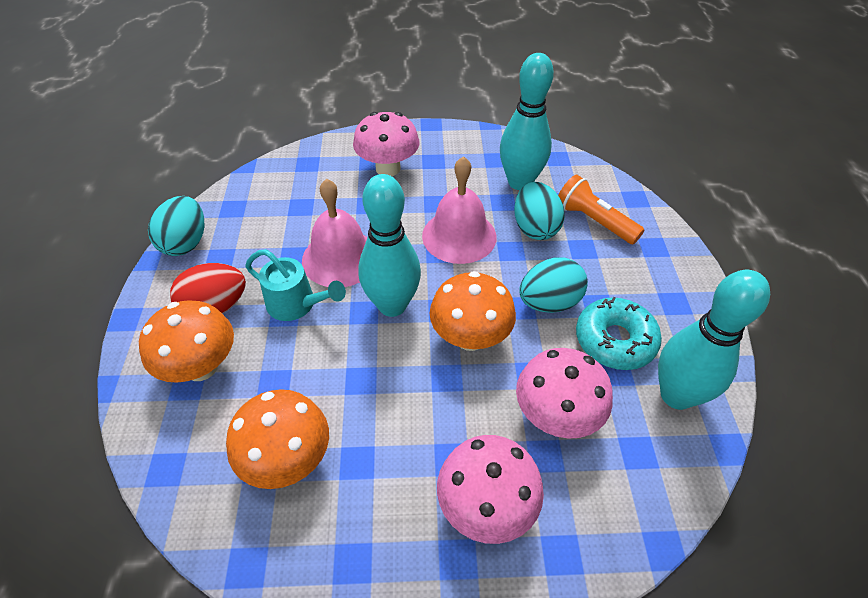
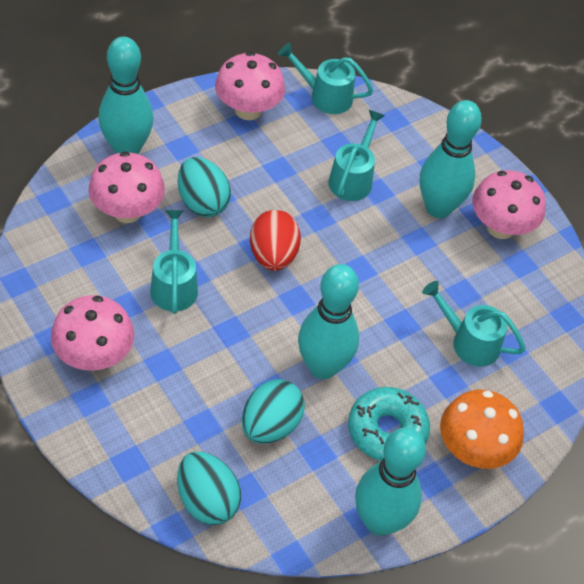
orange flashlight: 1 -> 0
orange mushroom: 3 -> 1
pink bell: 2 -> 0
pink mushroom: 3 -> 4
turquoise bowling pin: 3 -> 4
turquoise watering can: 1 -> 4

